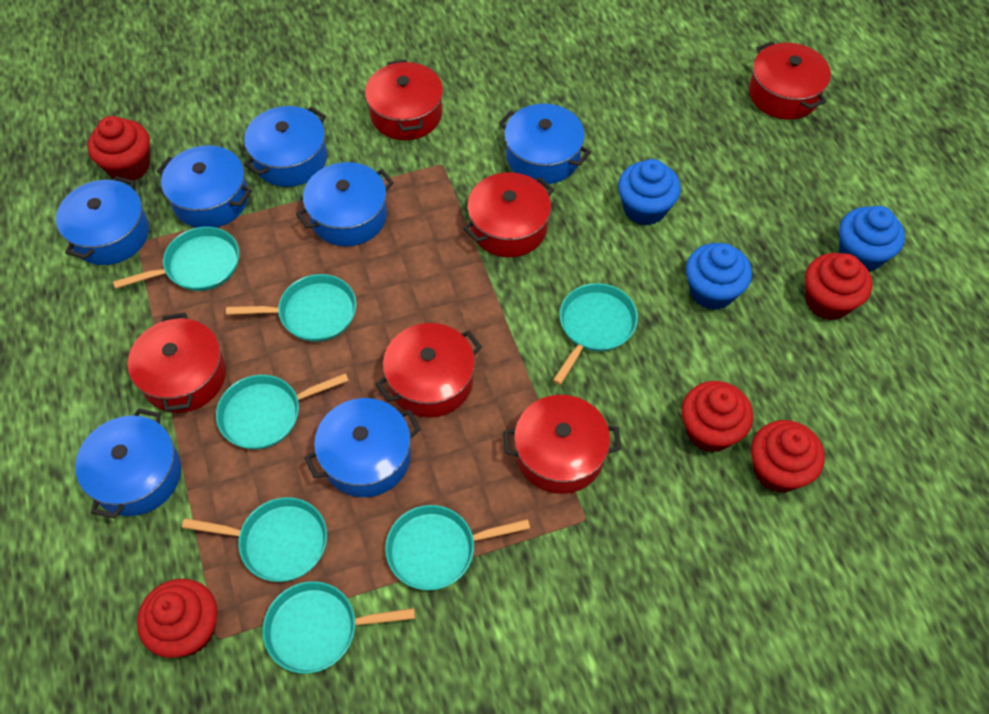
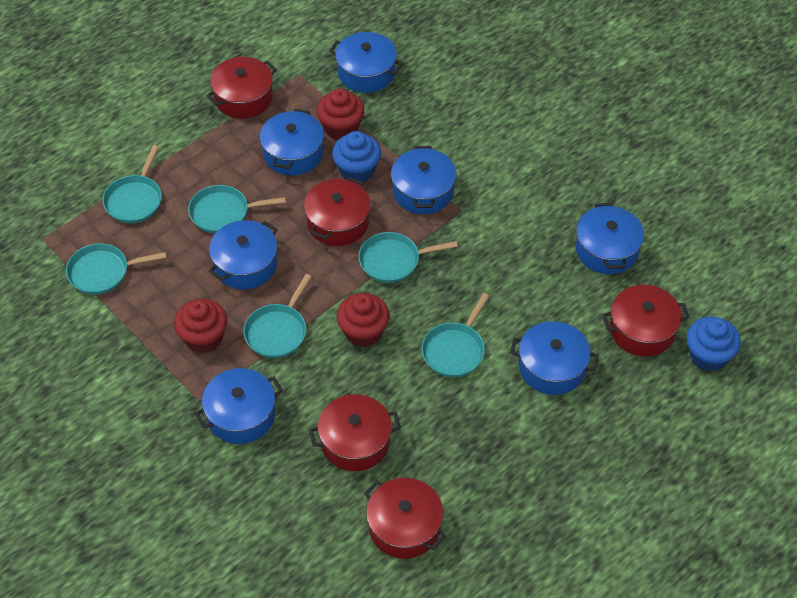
blue cupcake: 3 -> 2
red cupcake: 5 -> 3
red pot: 6 -> 5
turquoise pan: 7 -> 6

